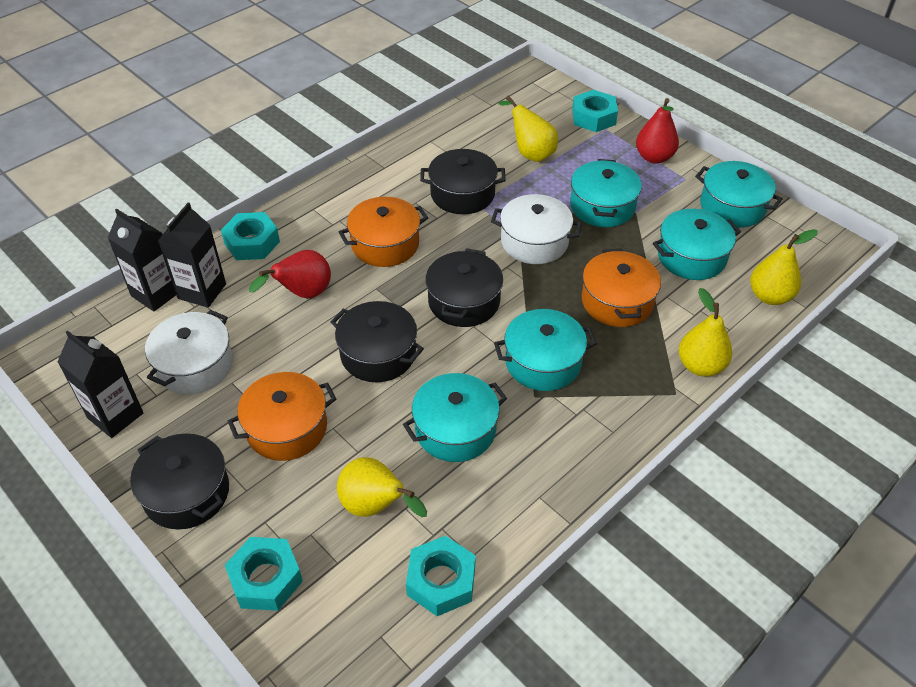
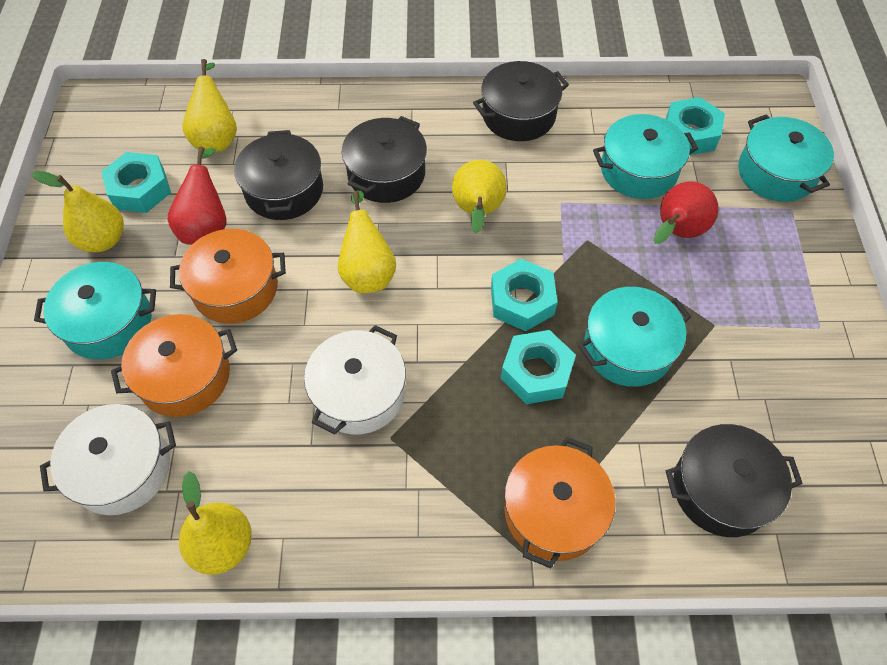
black carton: 3 -> 0
turquoise pot: 5 -> 4
yellow pear: 4 -> 5

